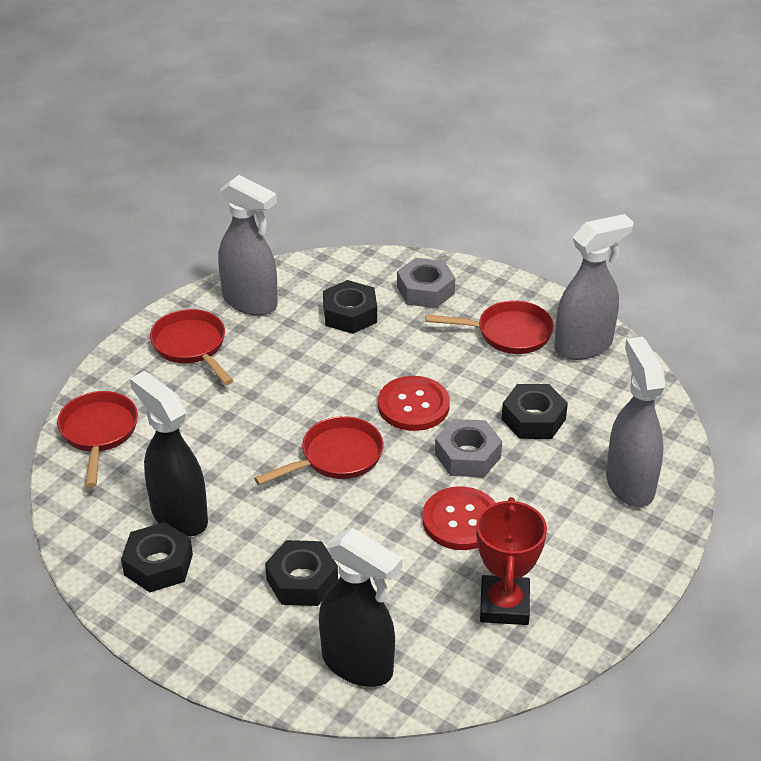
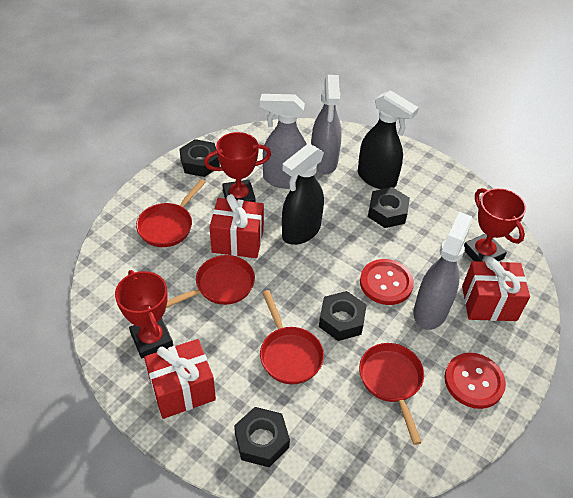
grey nut: 2 -> 0
red gift: 0 -> 3
red trophy: 1 -> 3

